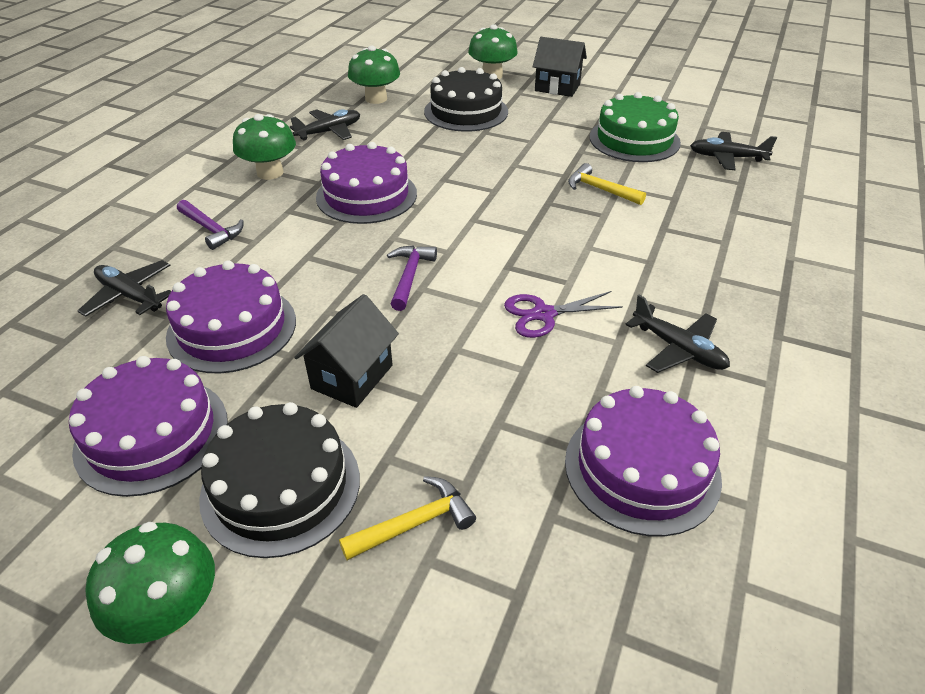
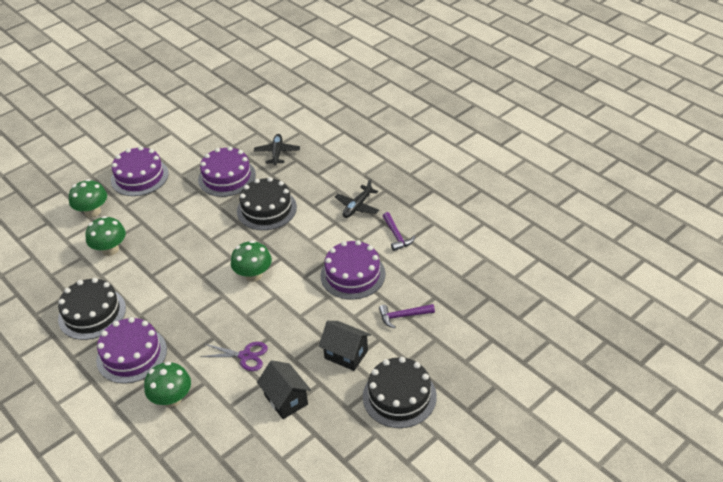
black cake: 2 -> 3
black plane: 4 -> 2
green cake: 1 -> 0
yellow hammer: 2 -> 0

